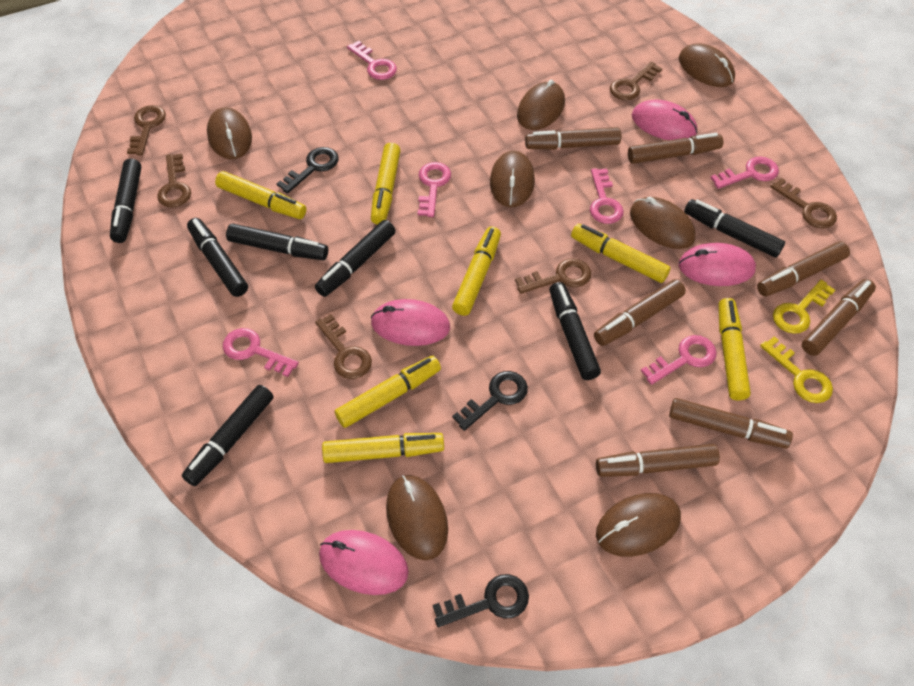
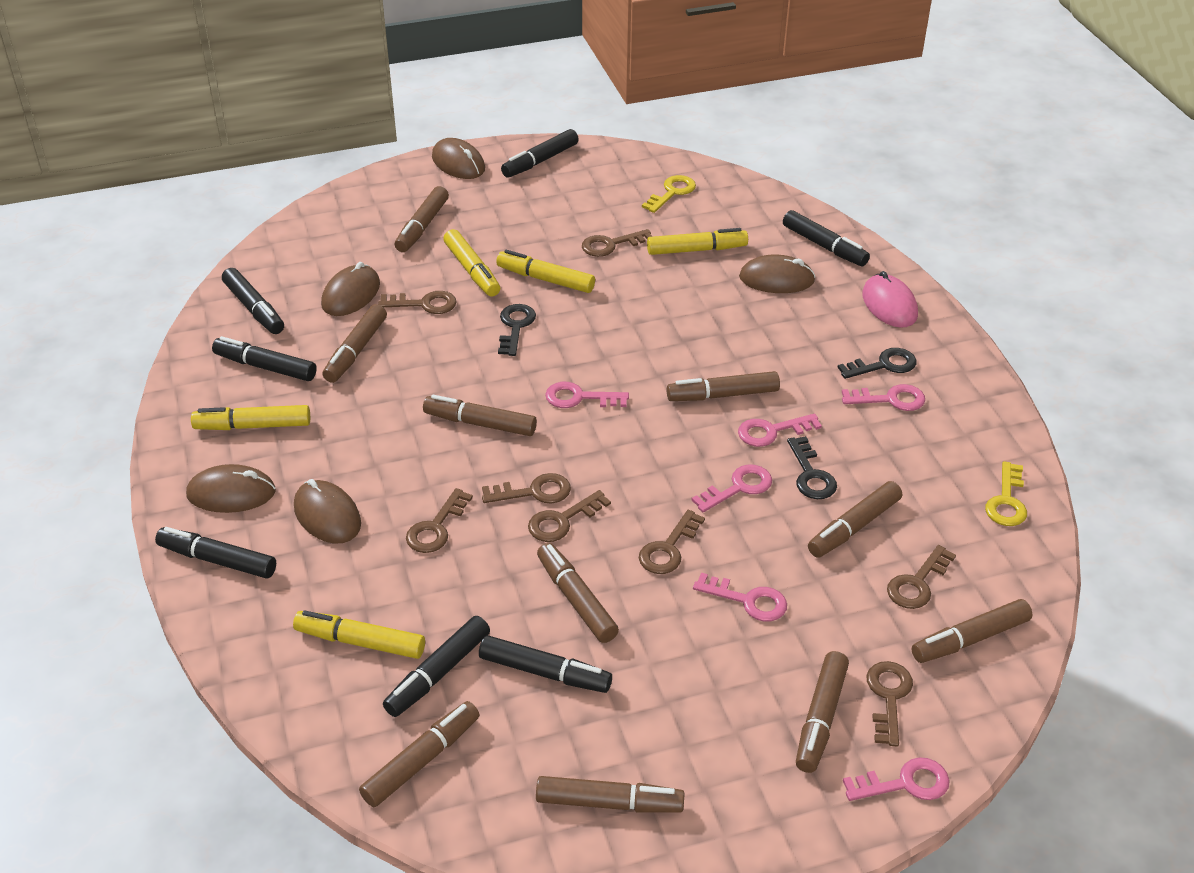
brown key: 6 -> 8
brown marker: 7 -> 10
brown mouse: 7 -> 5
pink mouse: 4 -> 1
yellow marker: 7 -> 5

